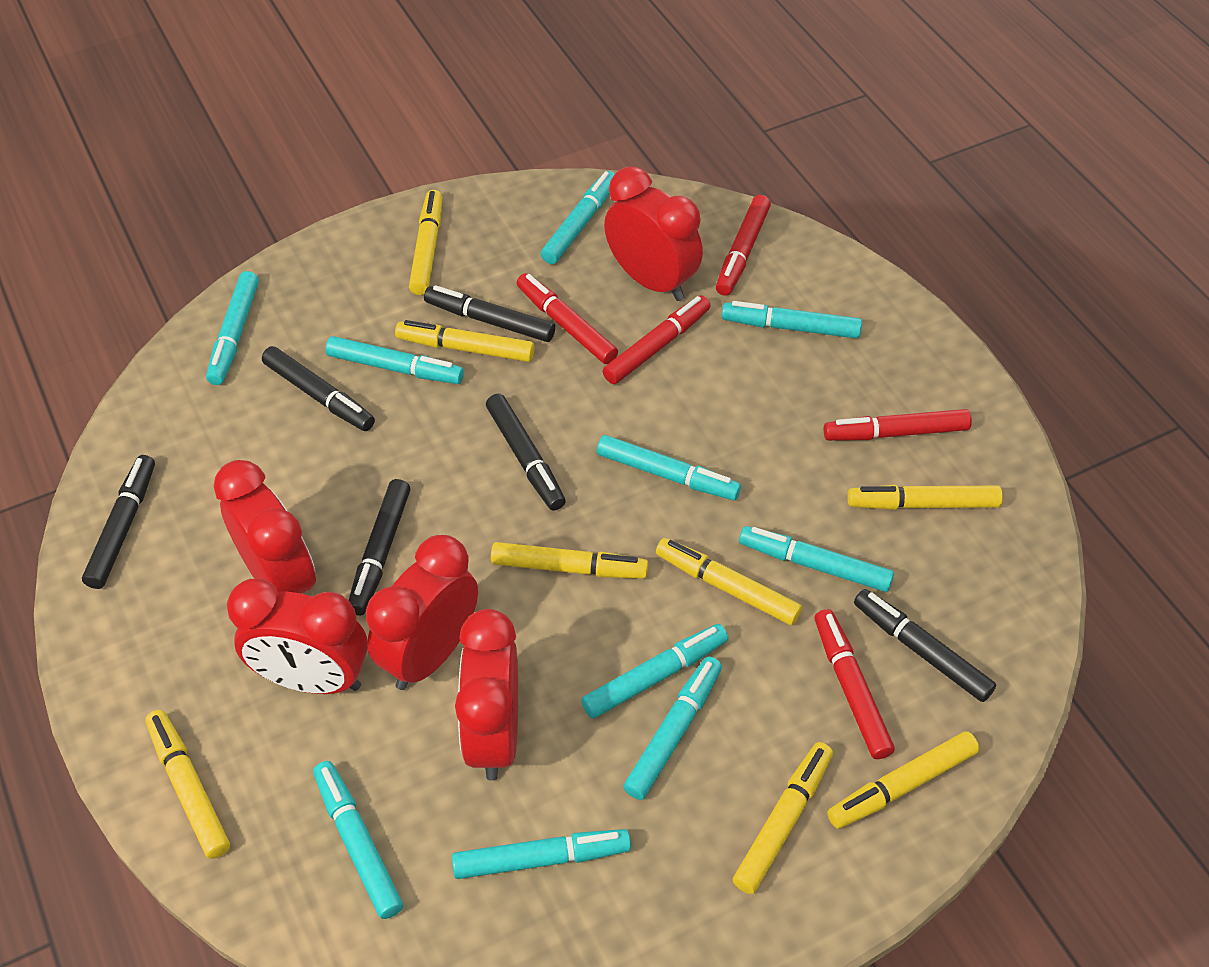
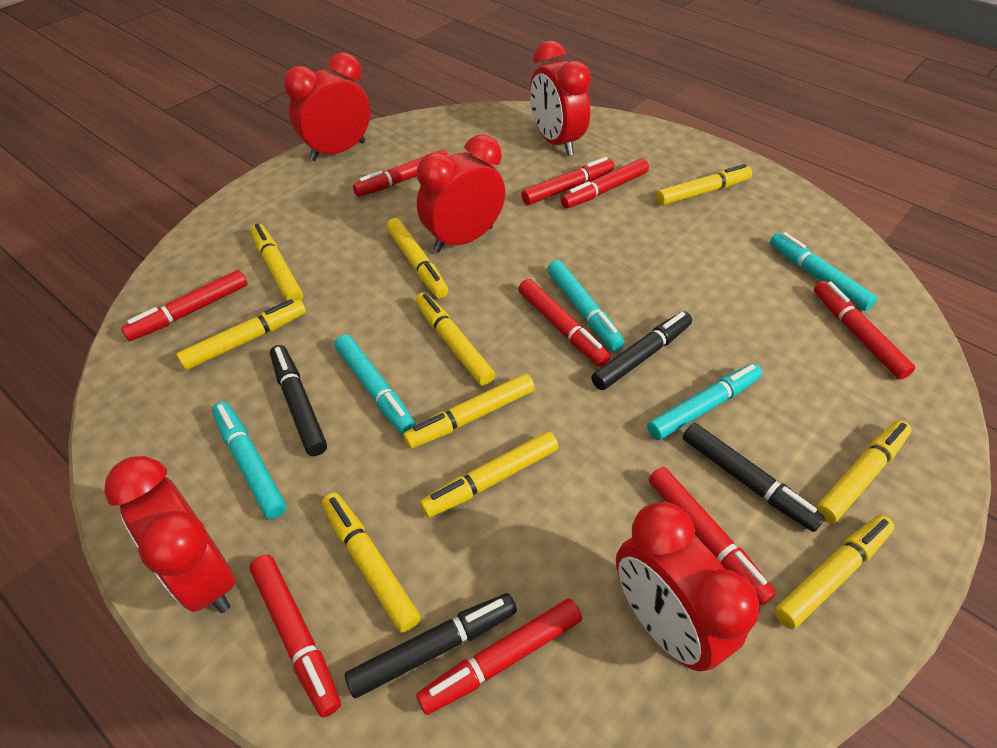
black marker: 6 -> 4
red marker: 5 -> 9
turquoise marker: 10 -> 5
yellow marker: 8 -> 10

